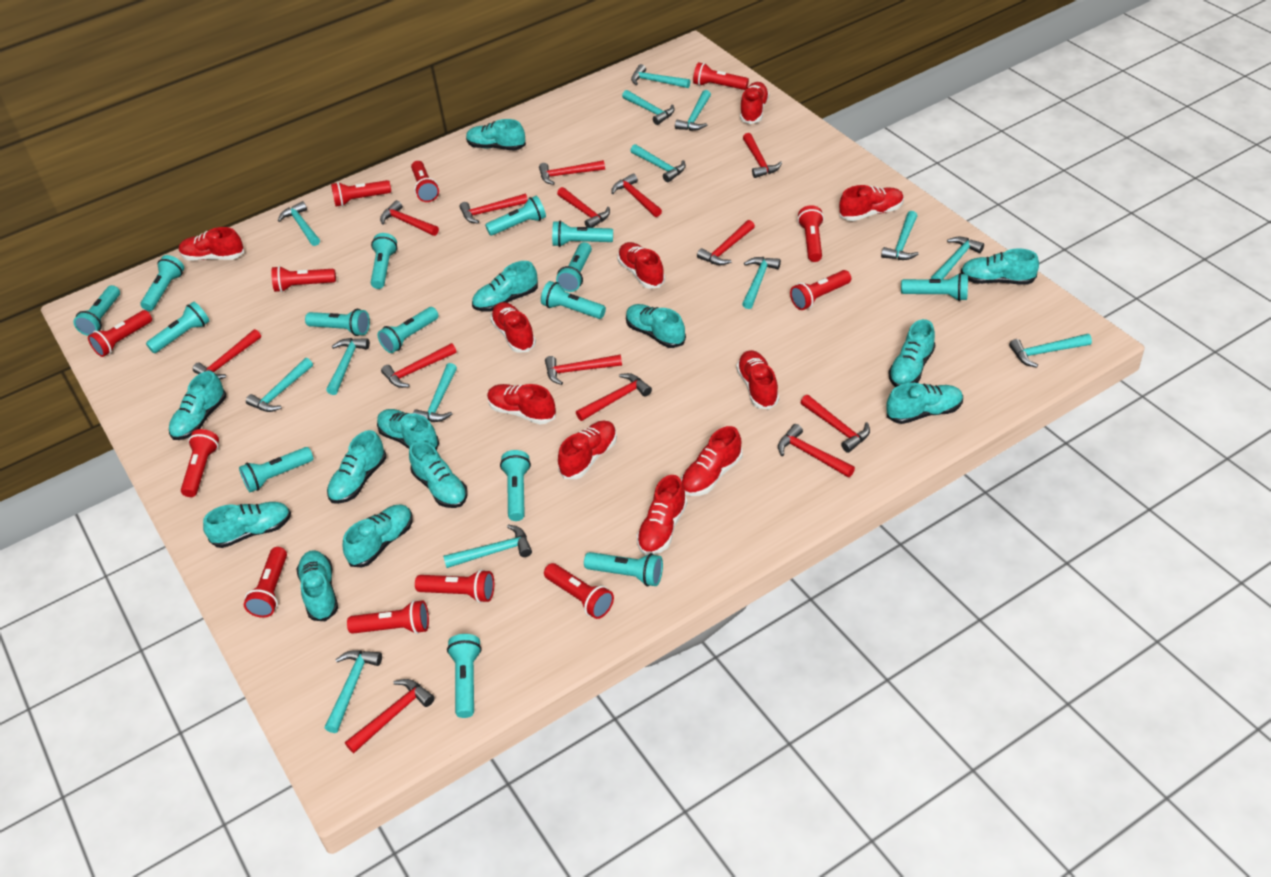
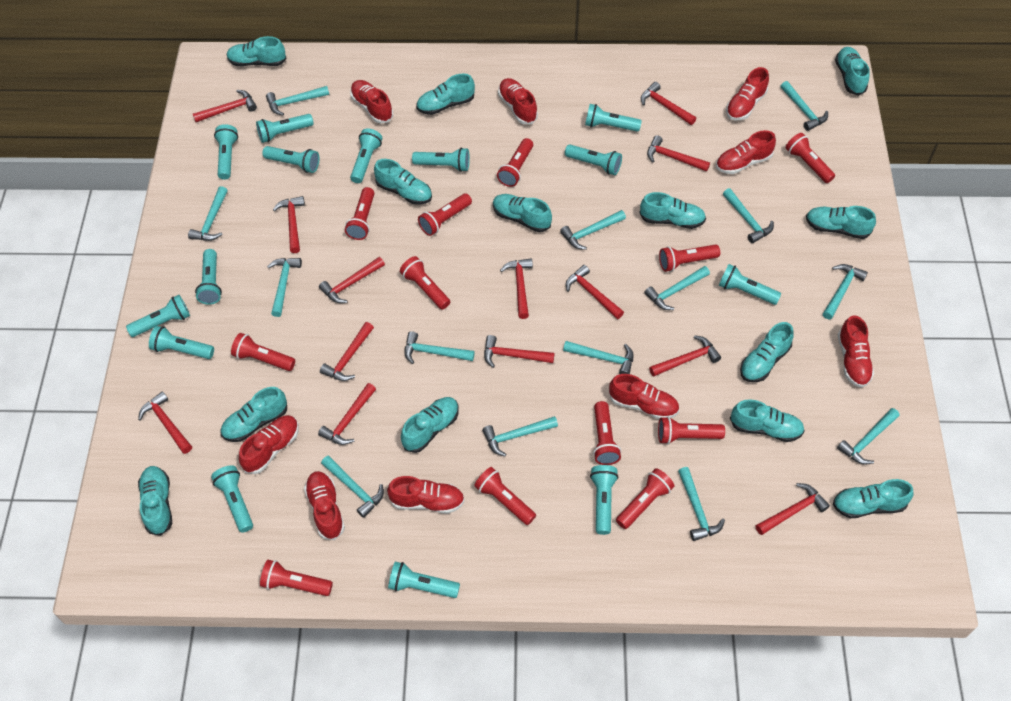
red hammer: 14 -> 13
red shoe: 10 -> 9
turquoise flashlight: 15 -> 14

